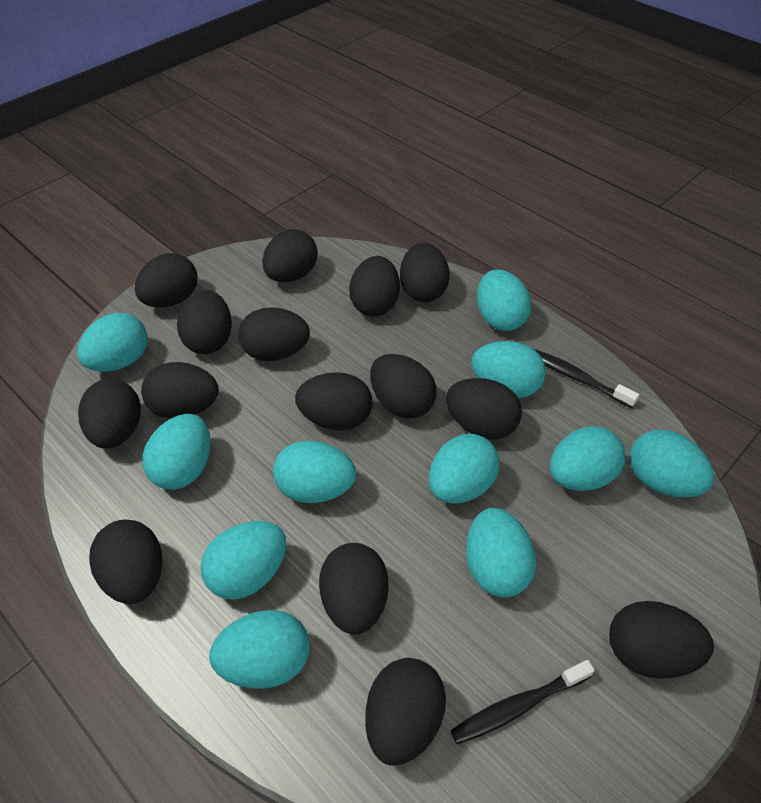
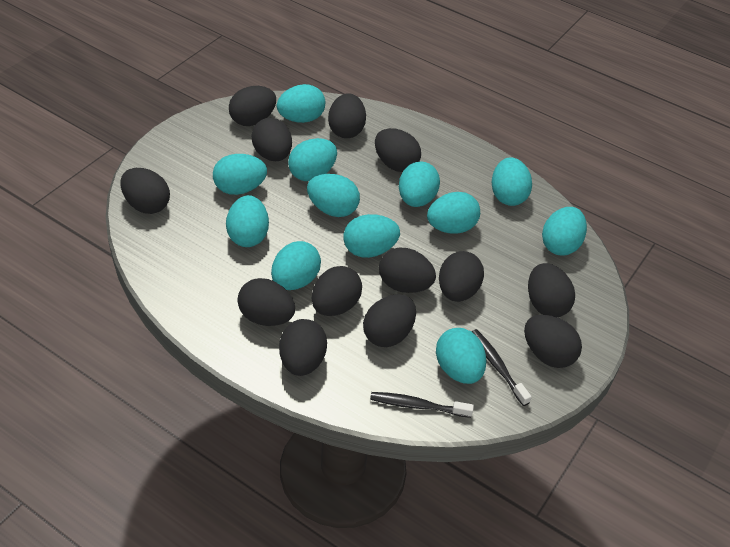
black egg: 15 -> 13
turquoise egg: 11 -> 12

